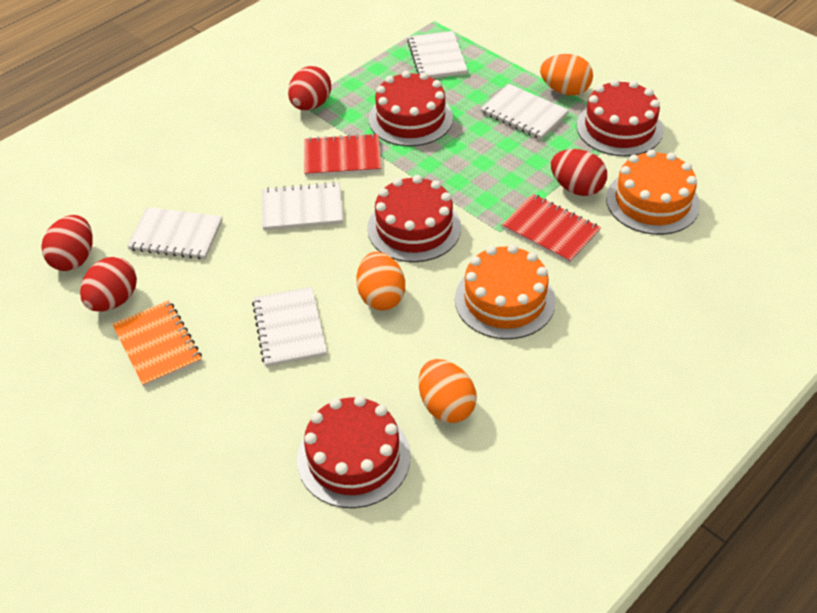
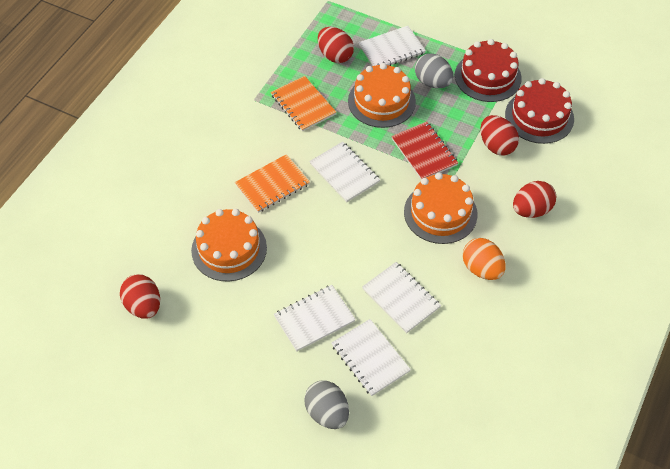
grey egg: 0 -> 2
orange cake: 2 -> 3
orange egg: 3 -> 1
orange notebook: 1 -> 2
red cake: 4 -> 2
red notebook: 2 -> 1

